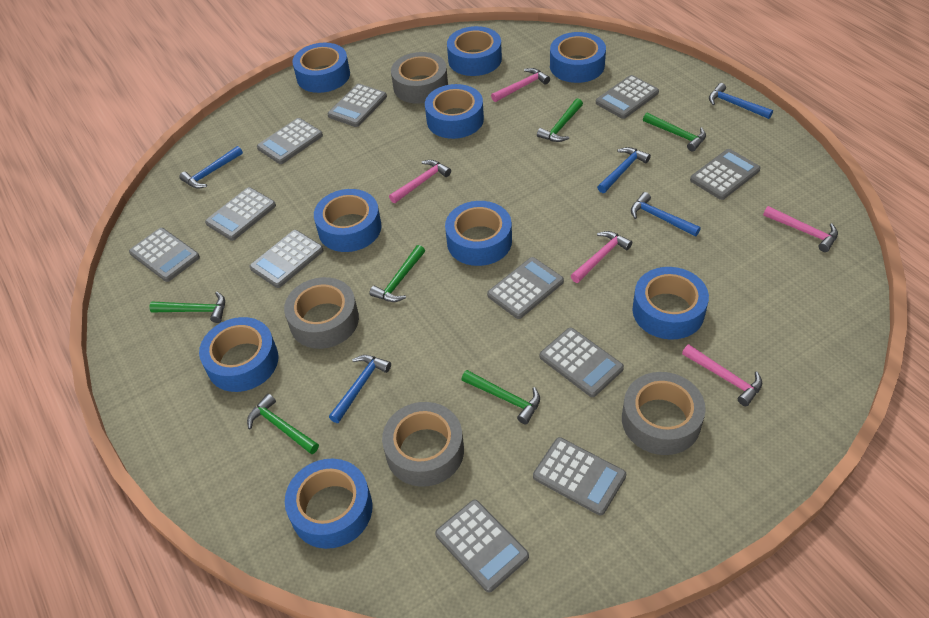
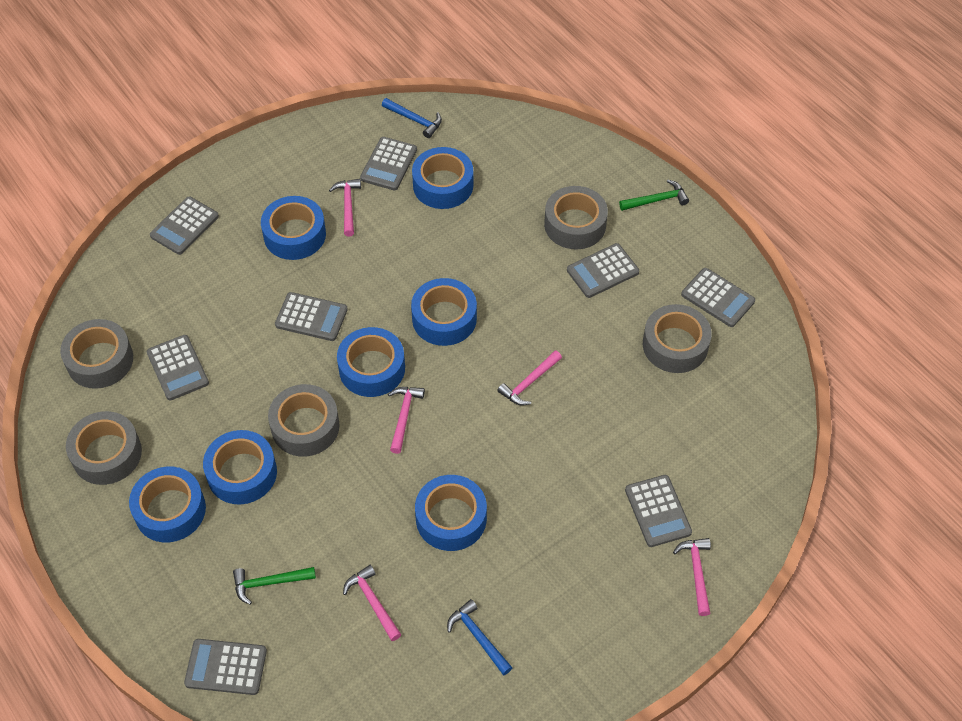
blue hammer: 5 -> 2
blue tape: 9 -> 7
green hammer: 6 -> 2
grey calculator: 11 -> 8
grey tape: 4 -> 5

